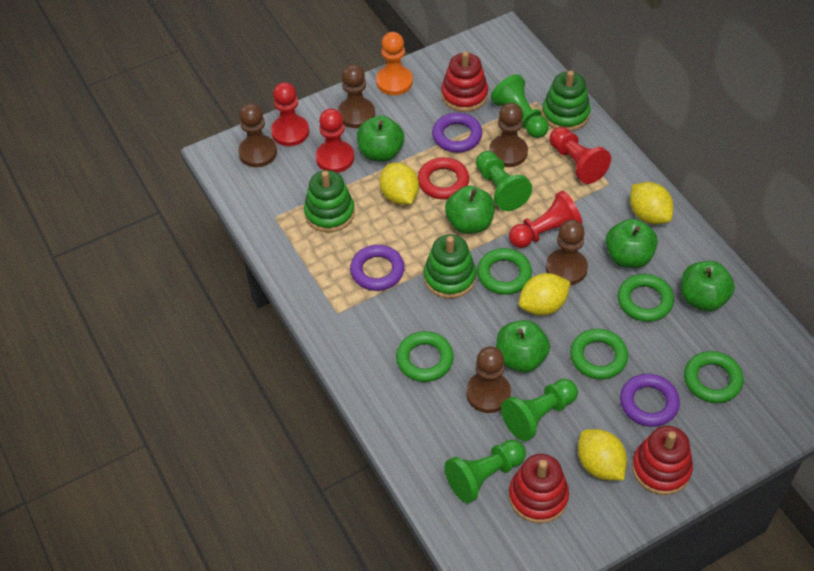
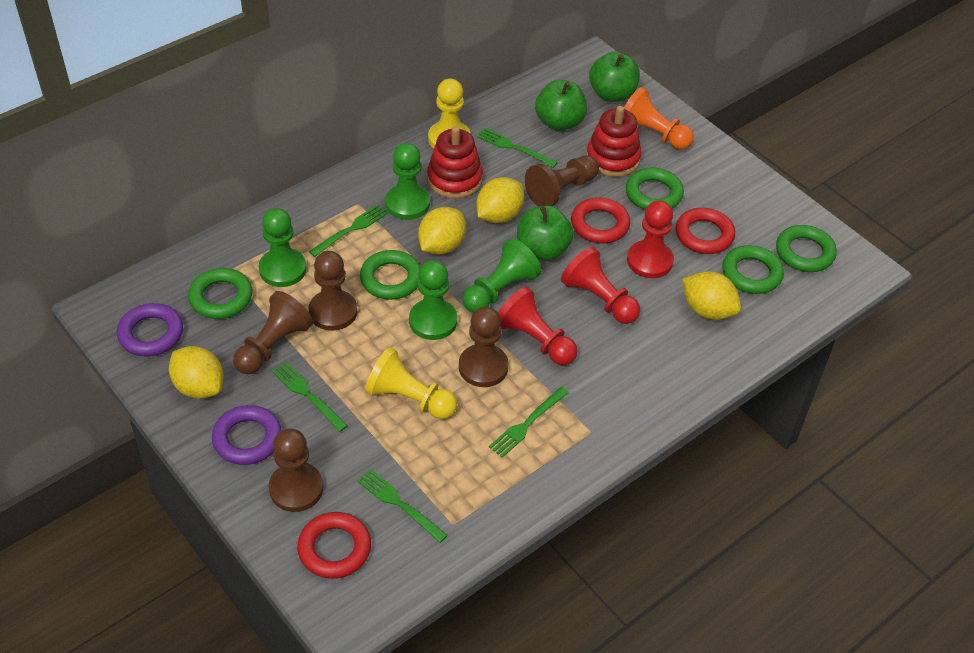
green apple: 5 -> 3
green fork: 0 -> 5
green stacking toy: 3 -> 0
purple ring: 3 -> 2
red pawn: 4 -> 3
red ring: 1 -> 3
red stacking toy: 3 -> 2
yellow pawn: 0 -> 2

